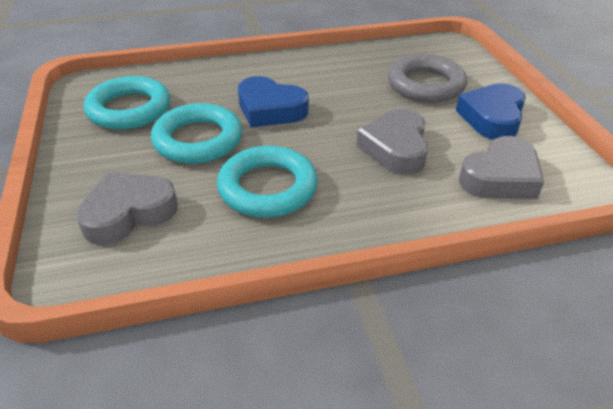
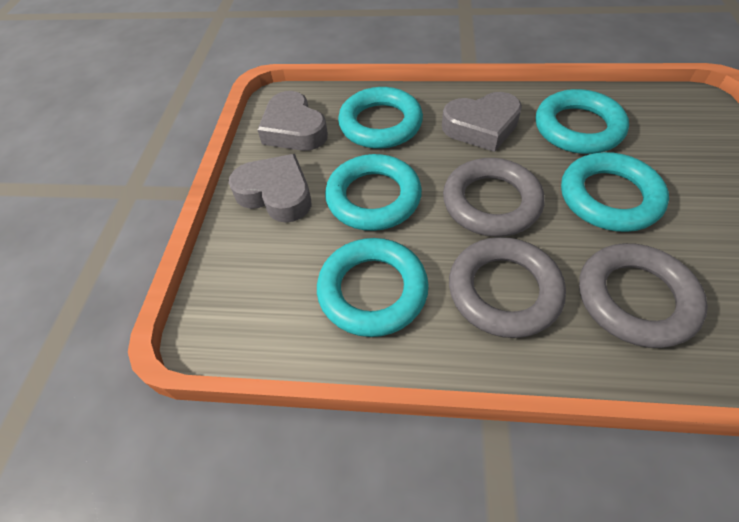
blue heart: 2 -> 0
grey ring: 1 -> 3
turquoise ring: 3 -> 5

